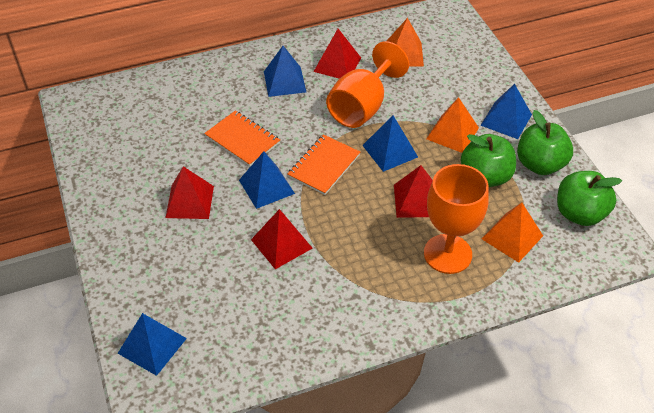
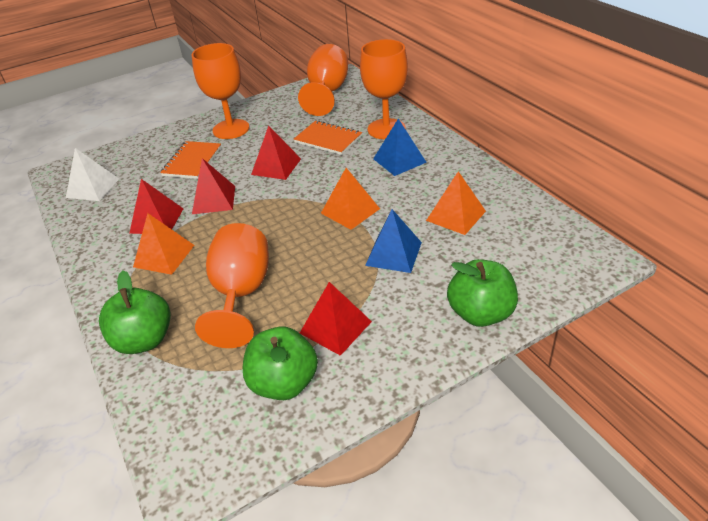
blue pyramid: 5 -> 2
orange goblet: 2 -> 4
white pyramid: 0 -> 1

